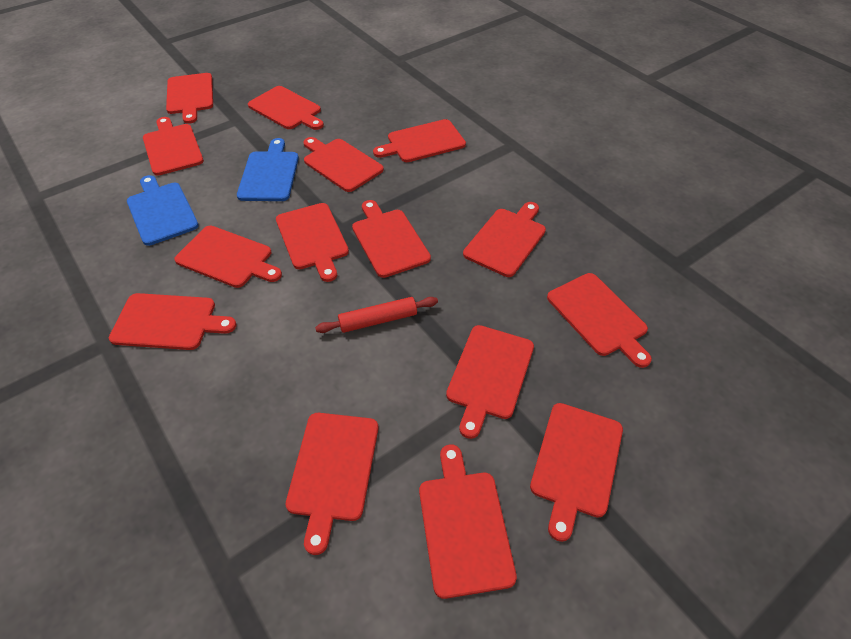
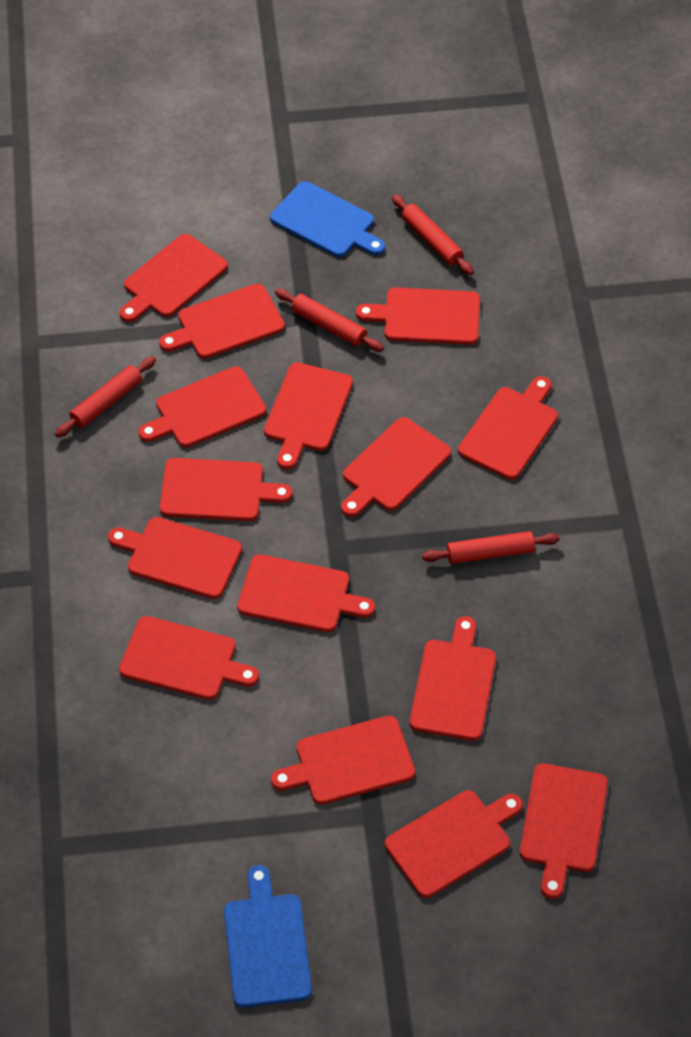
red rolling pin: 1 -> 4

